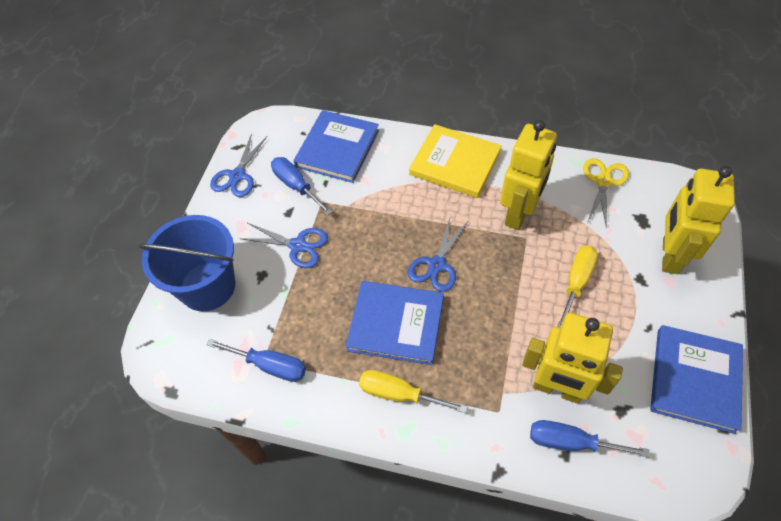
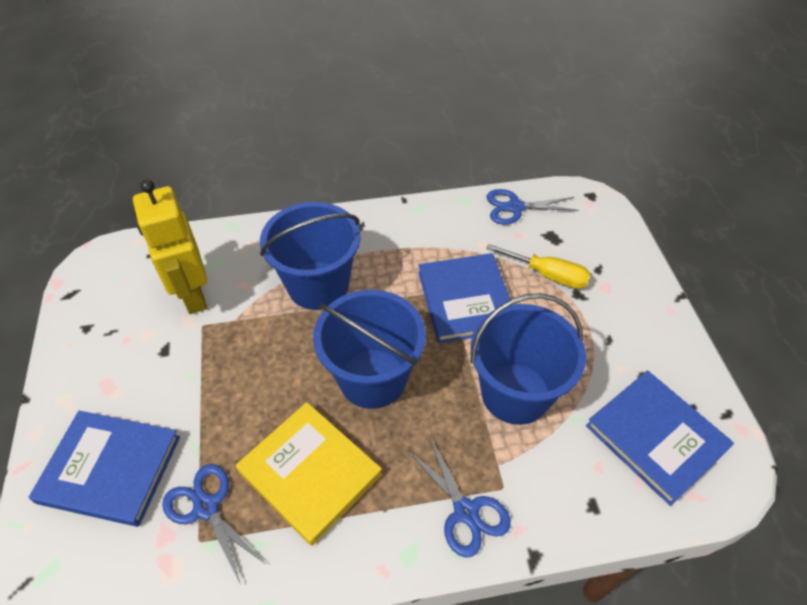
blue bucket: 1 -> 3
blue screwdriver: 3 -> 0
yellow robot: 3 -> 1
yellow scissors: 1 -> 0
yellow screwdriver: 2 -> 1

